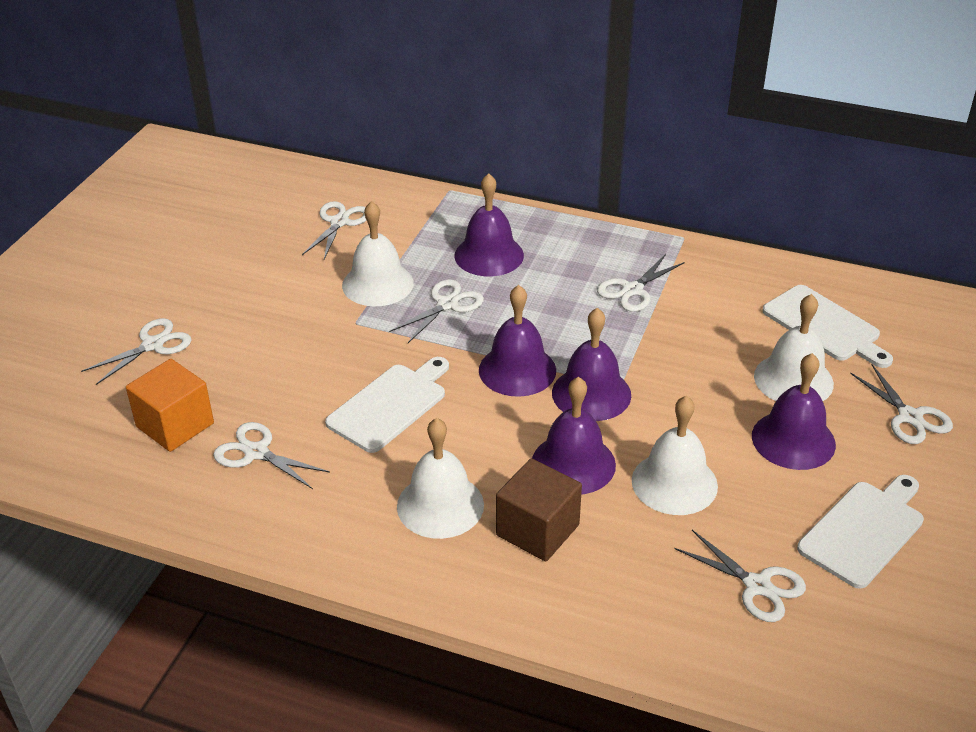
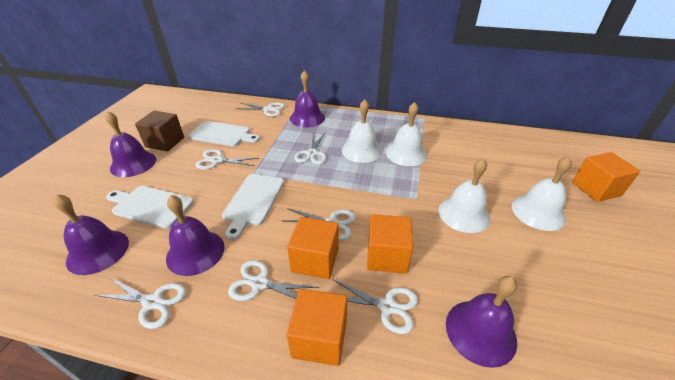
orange cube: 1 -> 4

